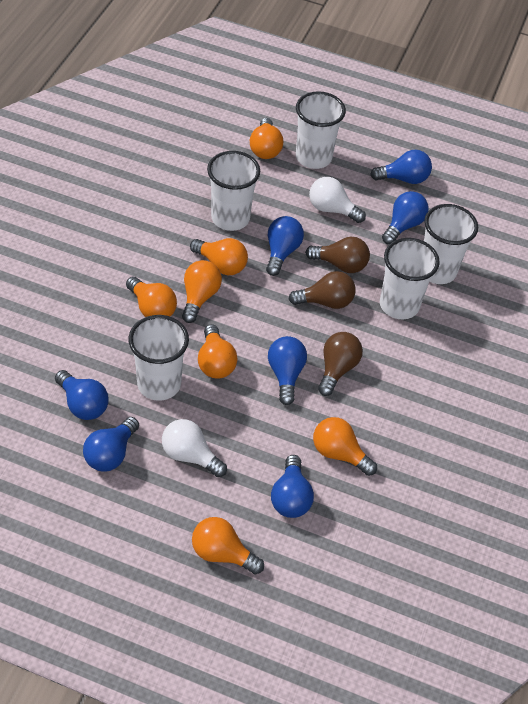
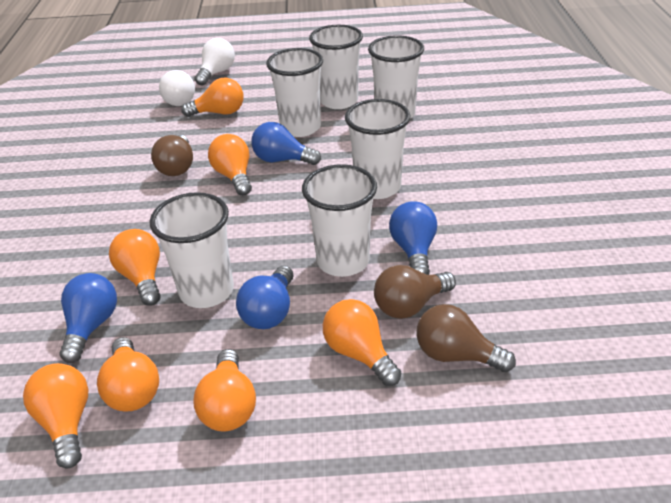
blue light bulb: 7 -> 4
white cup: 5 -> 6

